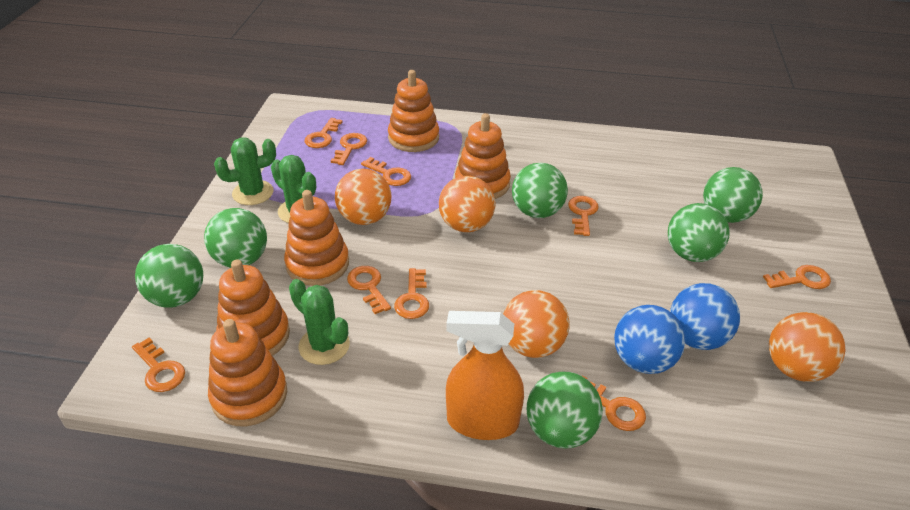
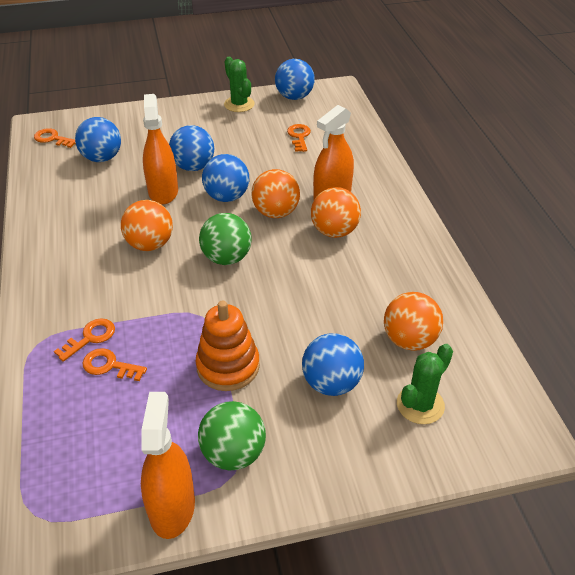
blue ball: 2 -> 5
green ball: 6 -> 2
green cactus: 3 -> 2
orange key: 9 -> 4
orange spray bottle: 1 -> 3
orange stacking toy: 5 -> 1

